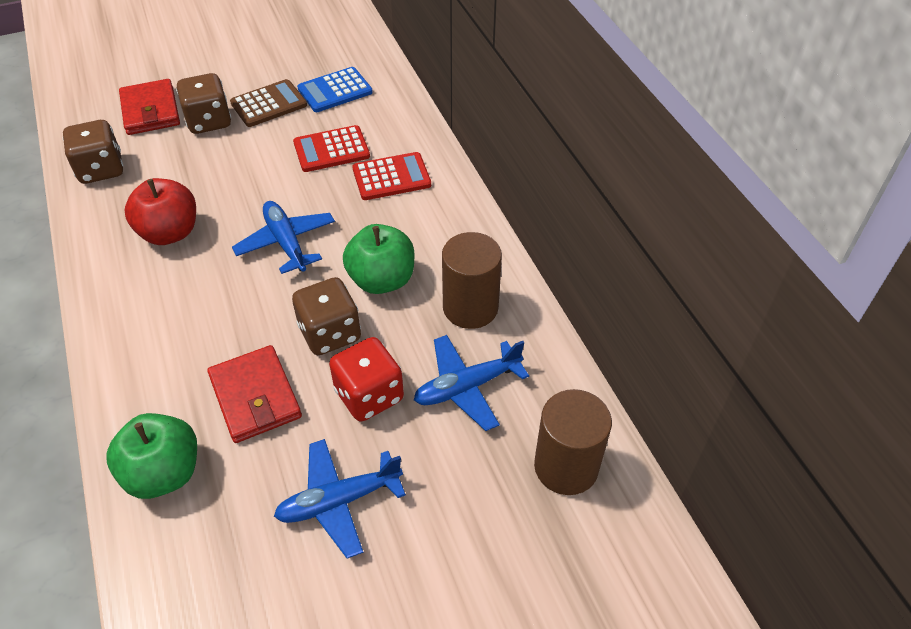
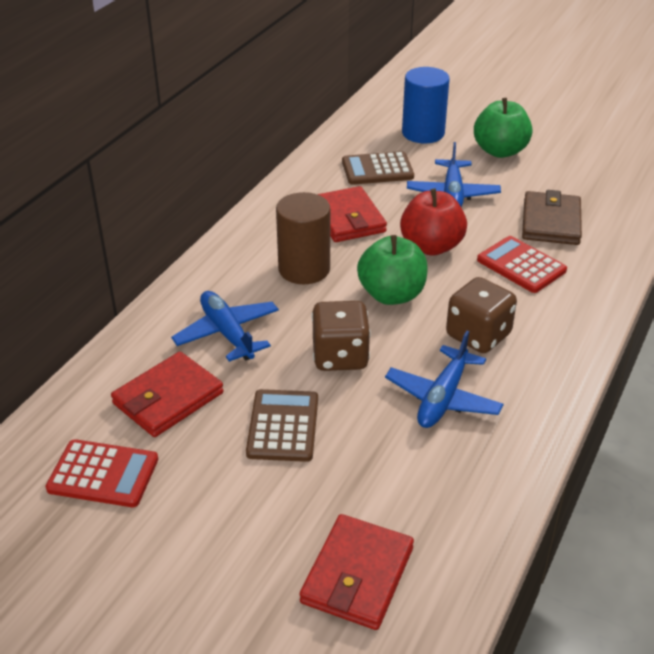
blue calculator: 1 -> 0
blue cylinder: 0 -> 1
brown calculator: 1 -> 2
brown cylinder: 2 -> 1
brown dice: 3 -> 2
brown wallet: 0 -> 1
red dice: 1 -> 0
red wallet: 2 -> 3

